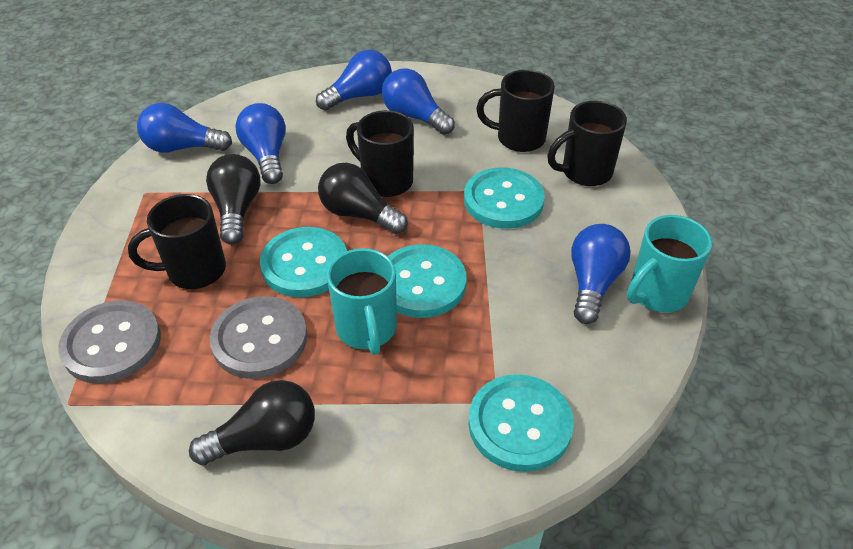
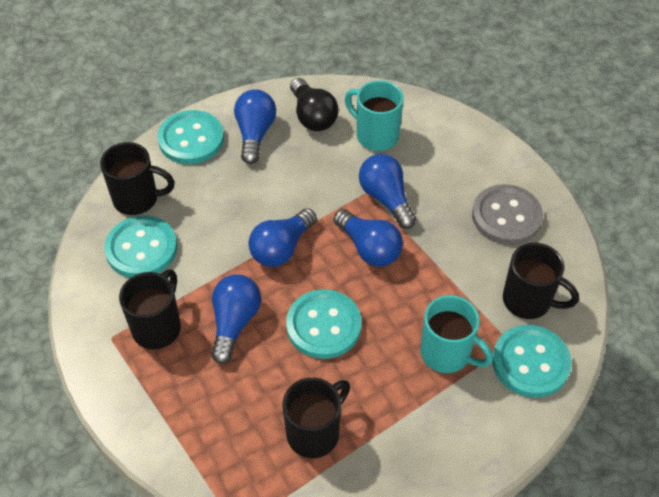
black light bulb: 3 -> 1
grey button: 2 -> 1

